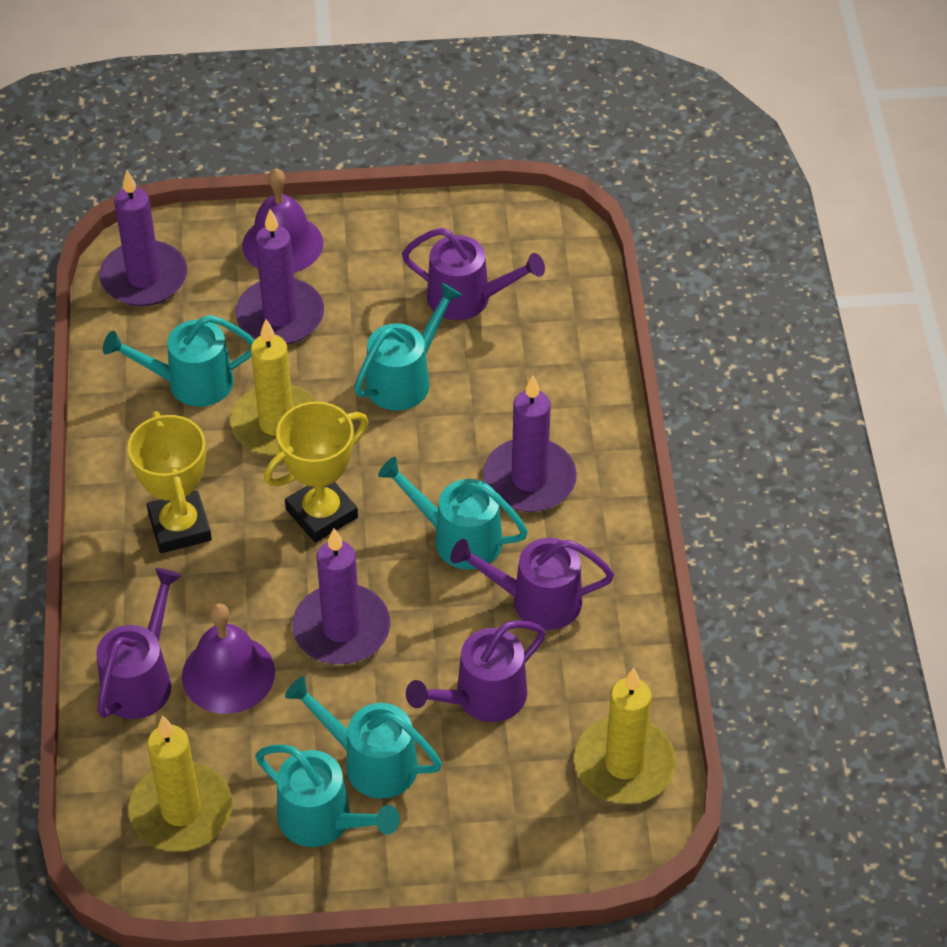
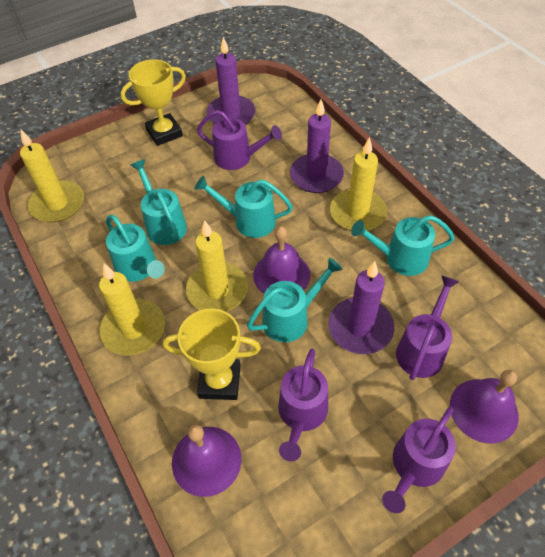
purple bell: 2 -> 3
purple candle: 4 -> 3
yellow candle: 3 -> 4

